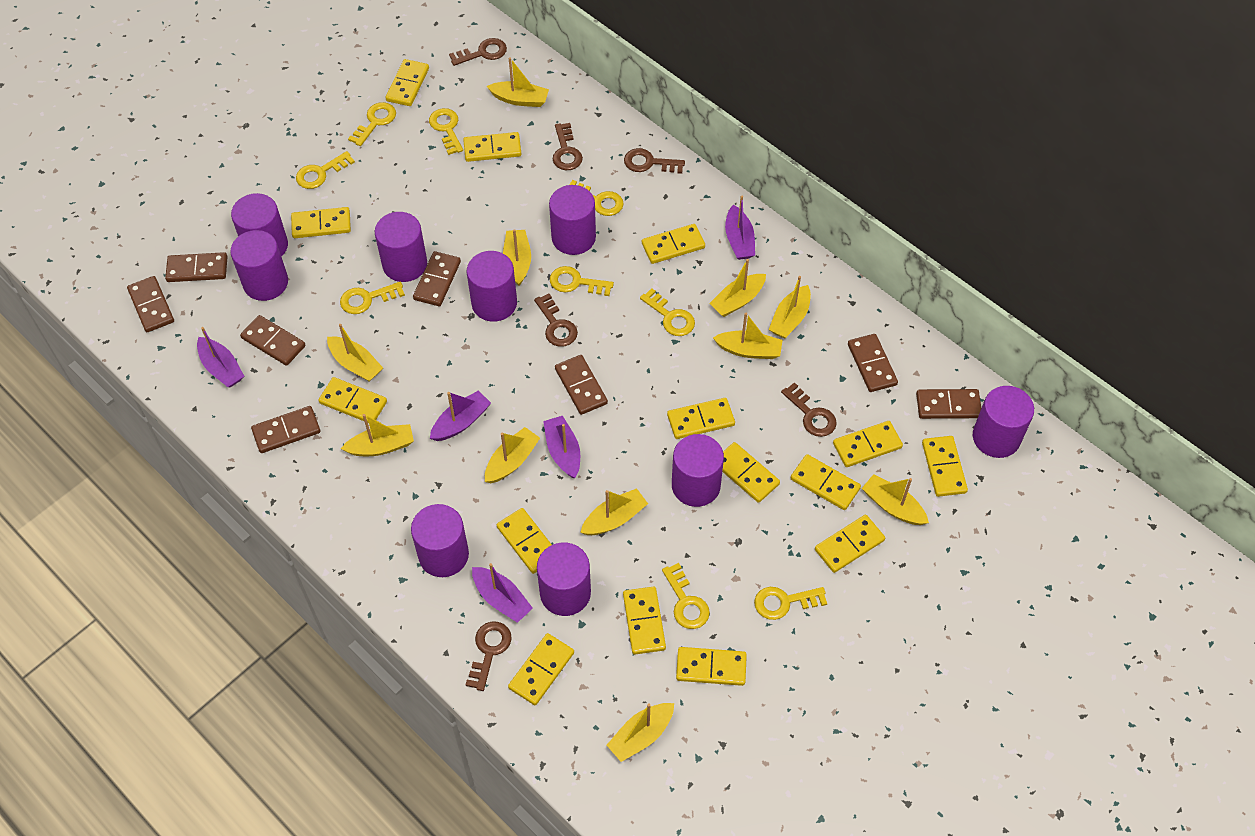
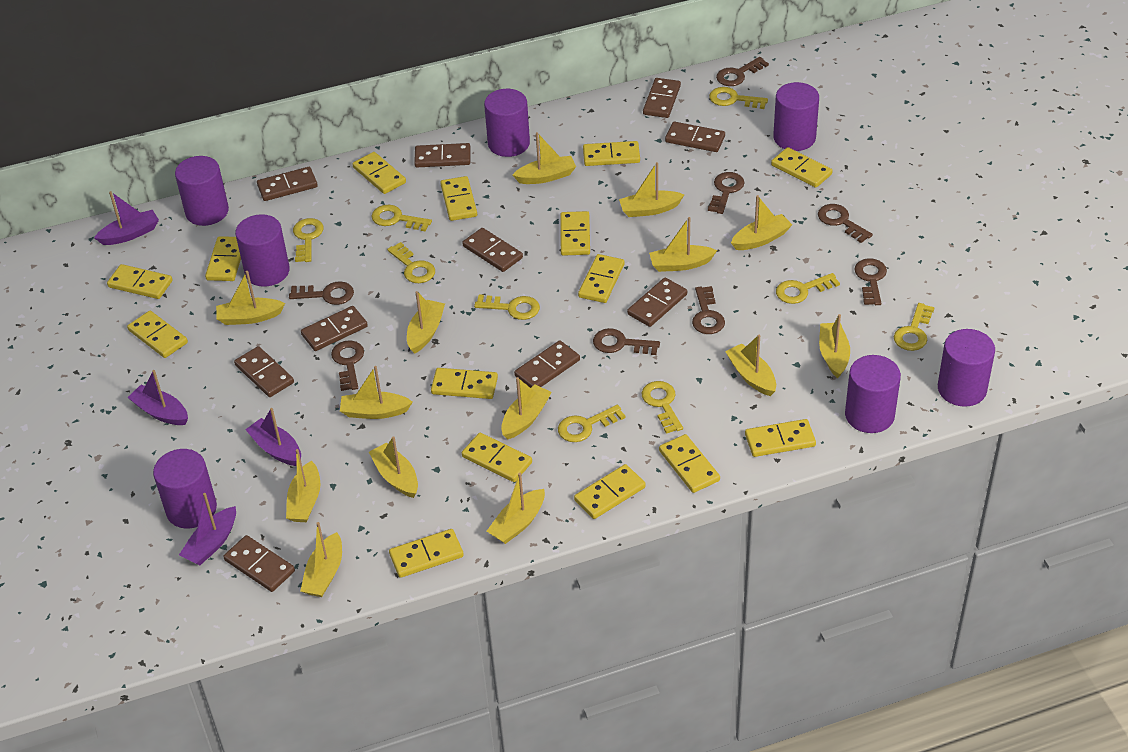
brown domino: 8 -> 10
brown key: 6 -> 8
purple boat: 5 -> 4
purple cylinder: 9 -> 7
yellow boat: 11 -> 14

